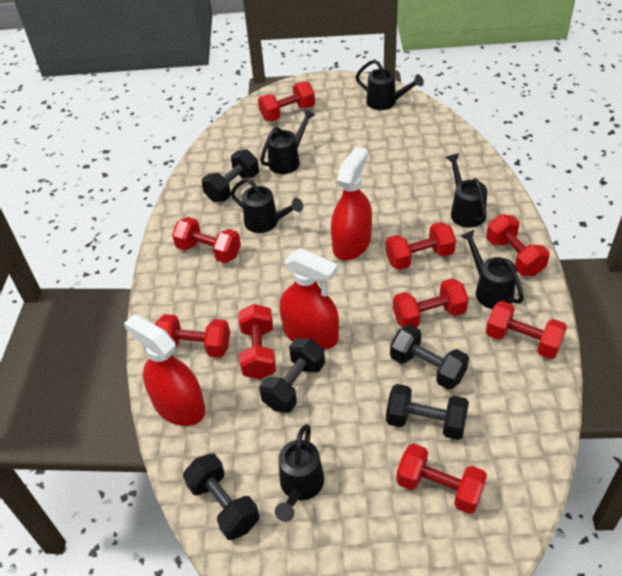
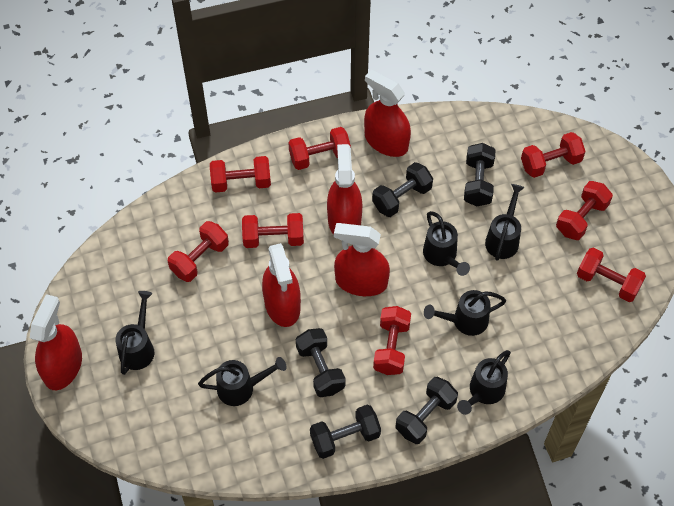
red dumbbell: 9 -> 8
red spray bottle: 3 -> 5

